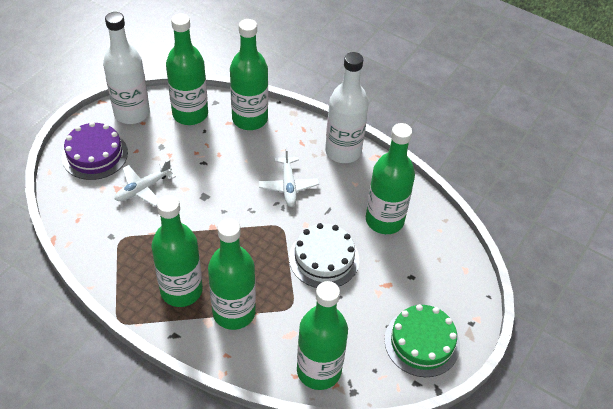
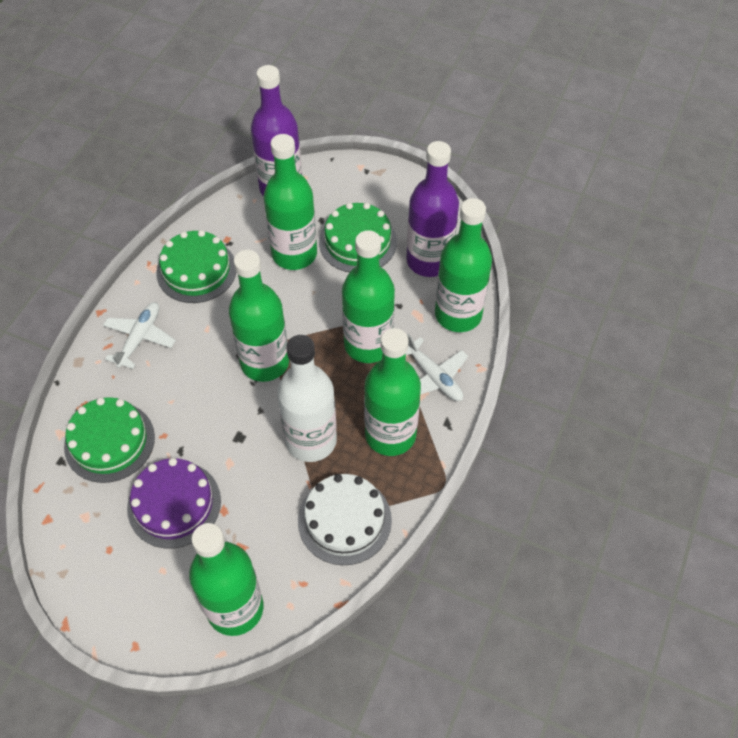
green cake: 1 -> 3
purple bottle: 0 -> 2
white bottle: 2 -> 1

